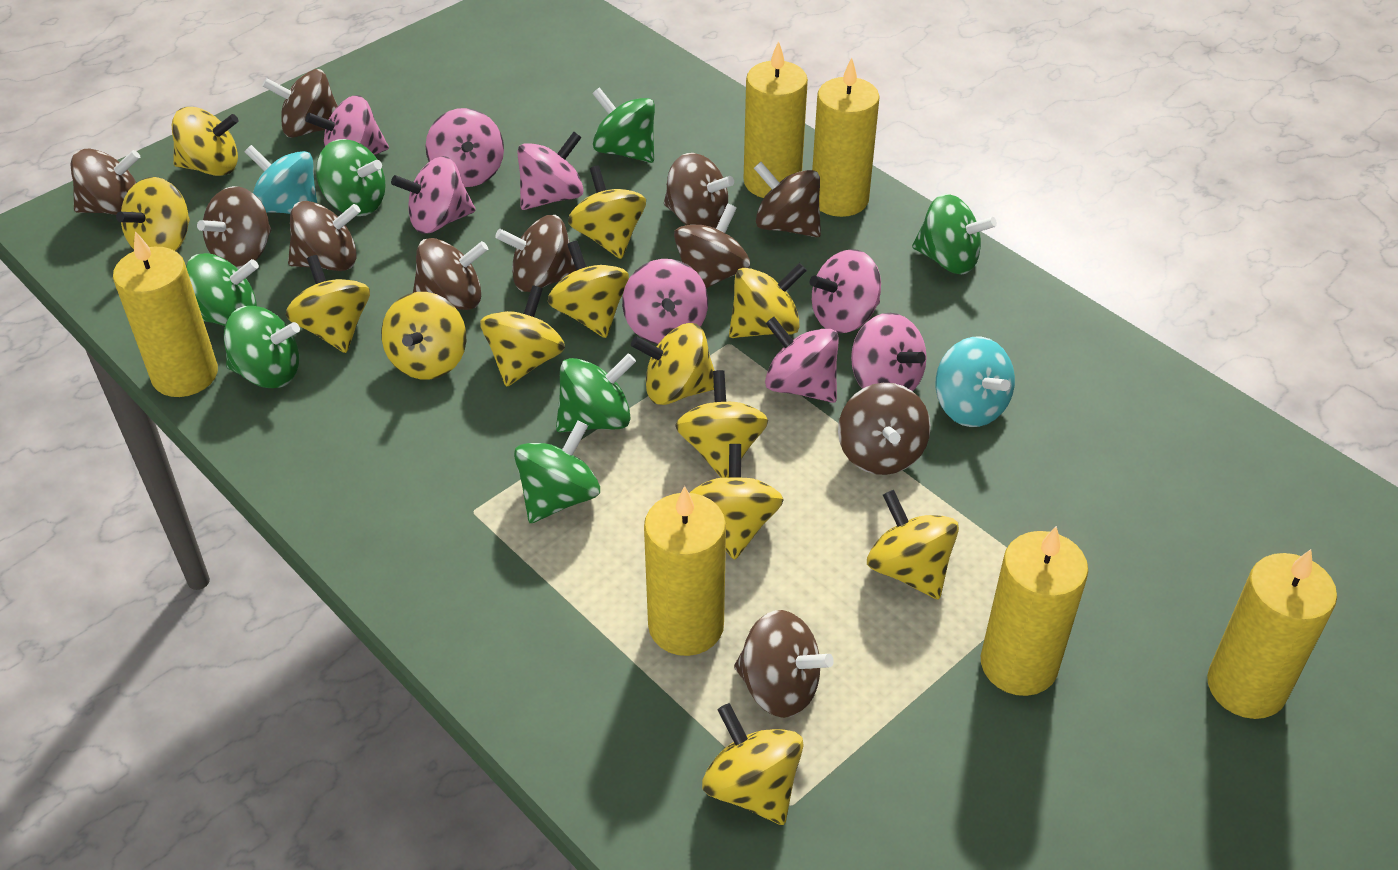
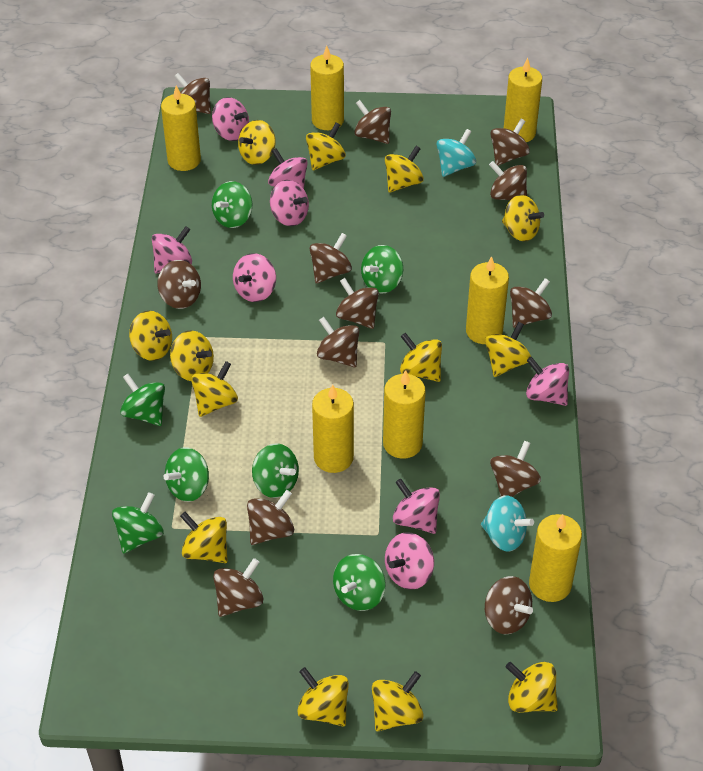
brown spinning top: 11 -> 13
yellow candle: 6 -> 7

